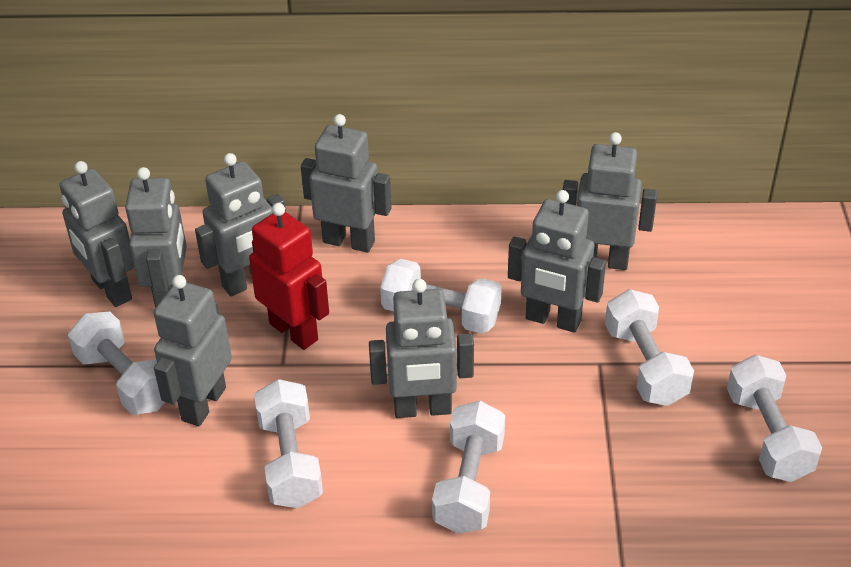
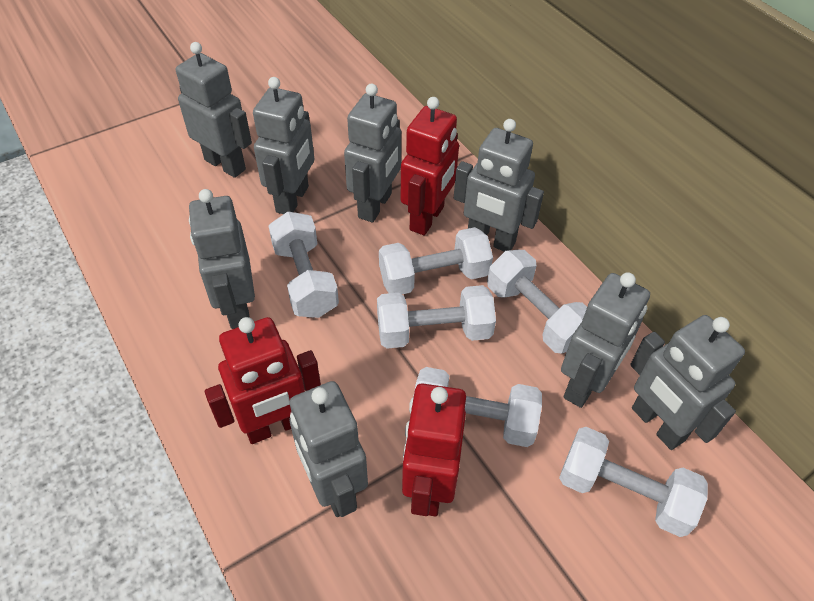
red robot: 1 -> 3

